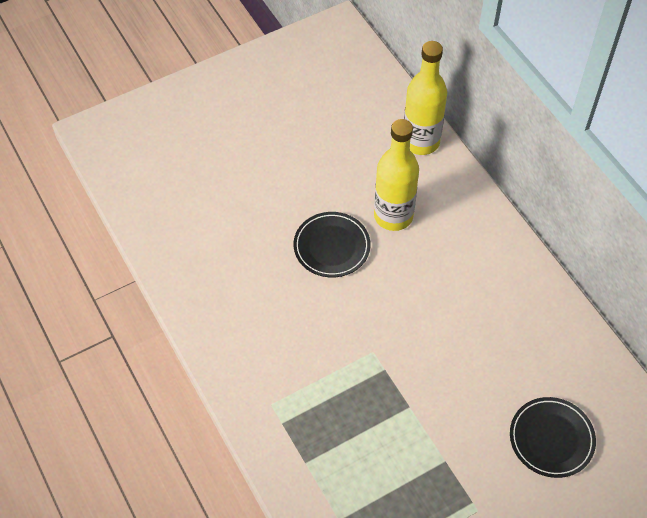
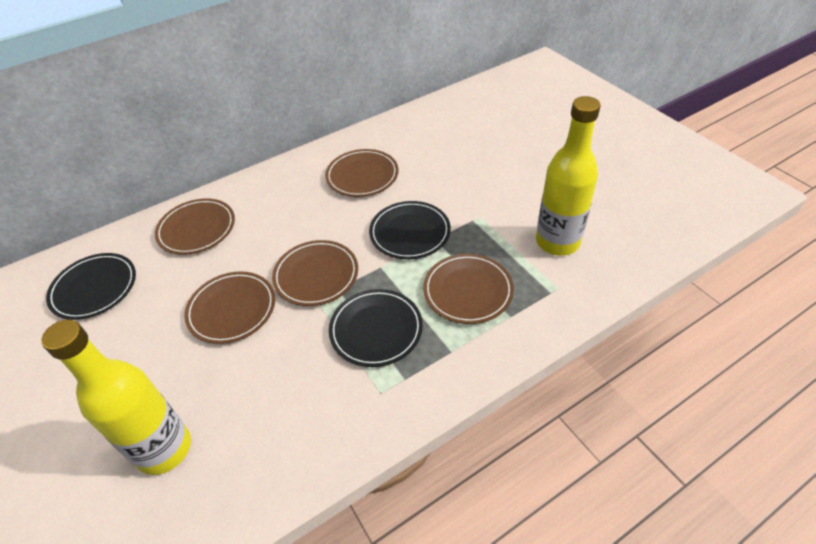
black plate: 2 -> 3
brown plate: 0 -> 5

